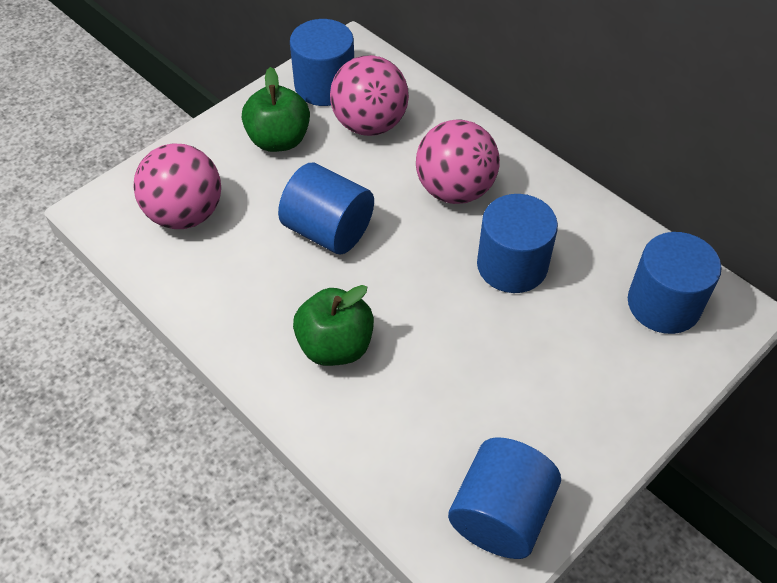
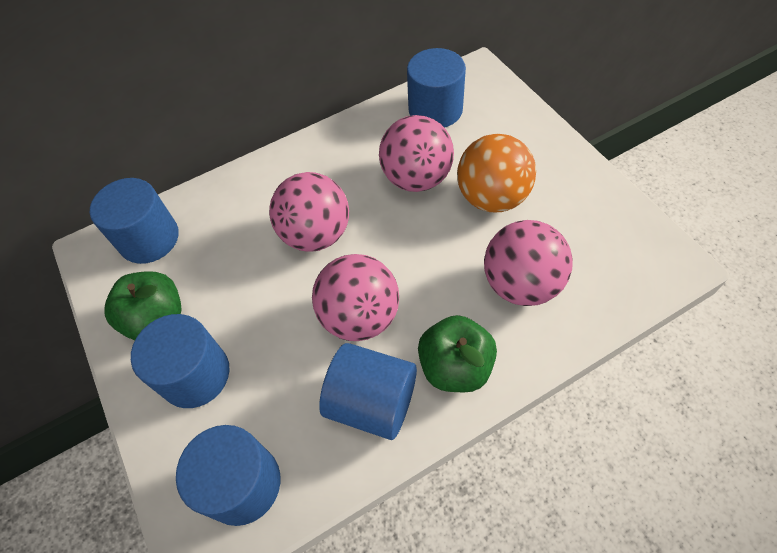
orange ball: 0 -> 1
pink ball: 3 -> 4

